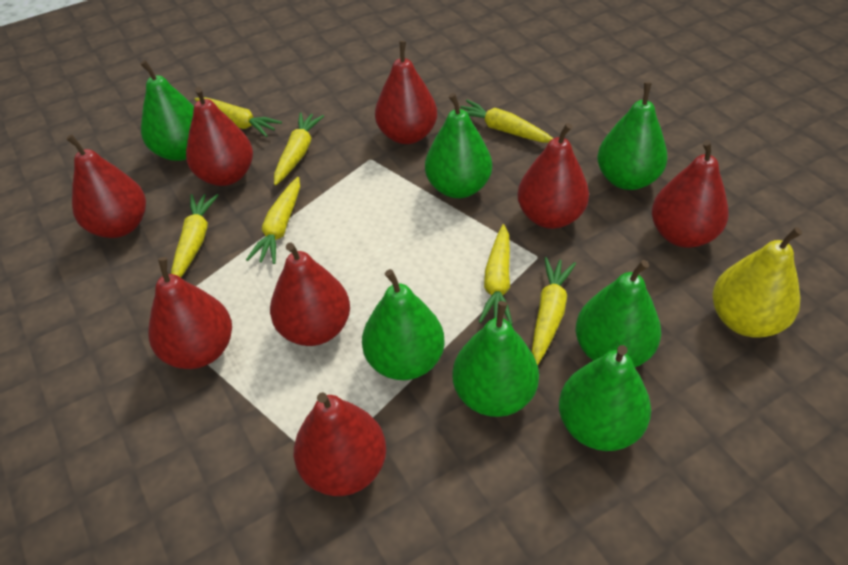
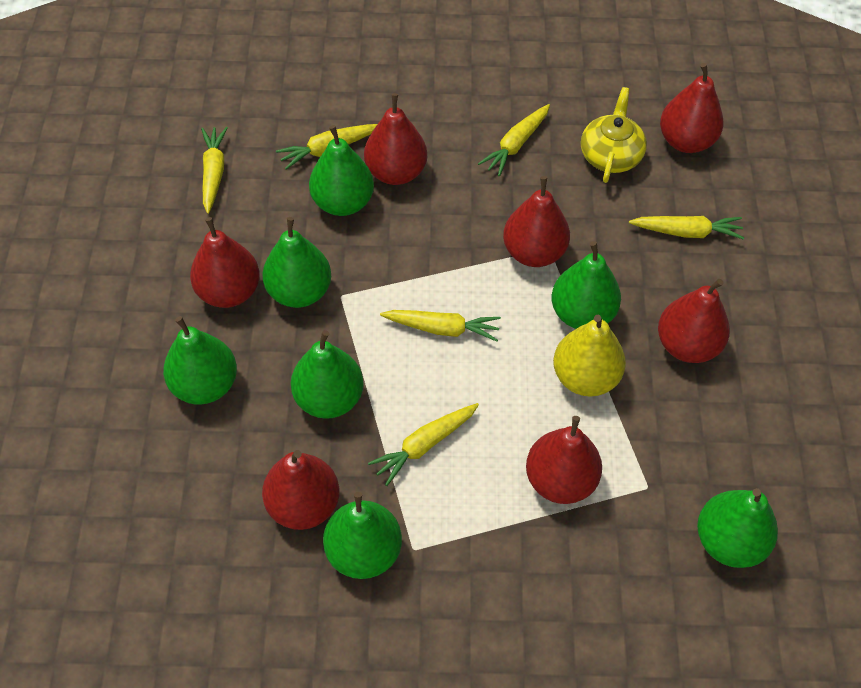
red pear: 8 -> 7
yellow carrot: 7 -> 6
yellow teapot: 0 -> 1

